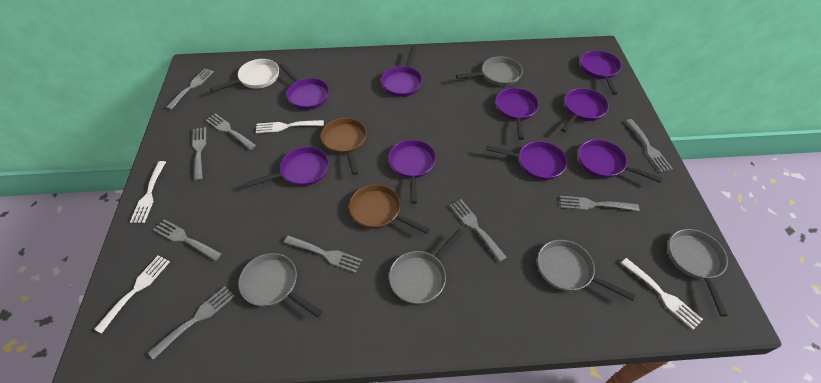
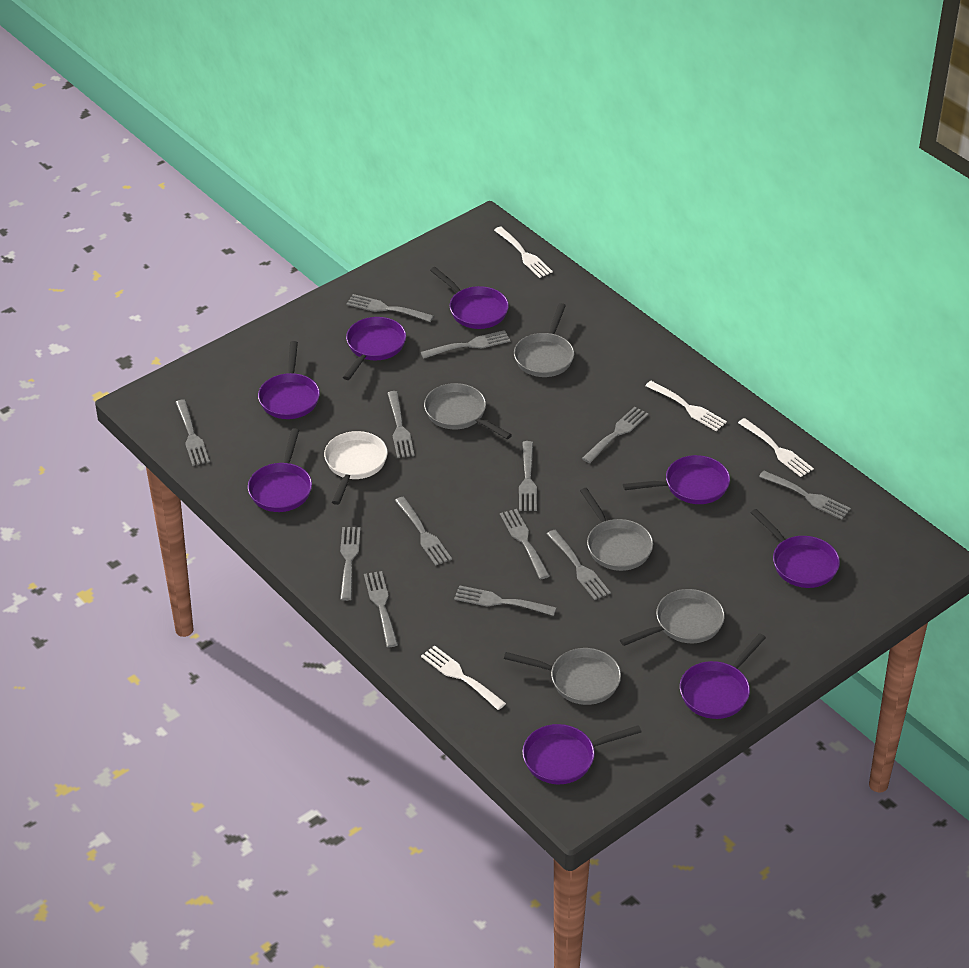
brown pan: 2 -> 0
grey fork: 9 -> 13
purple pan: 9 -> 8

